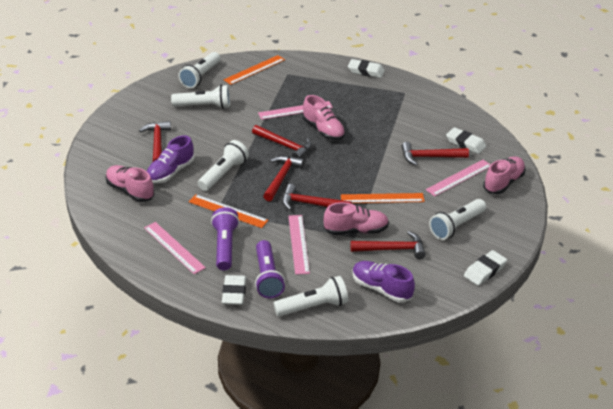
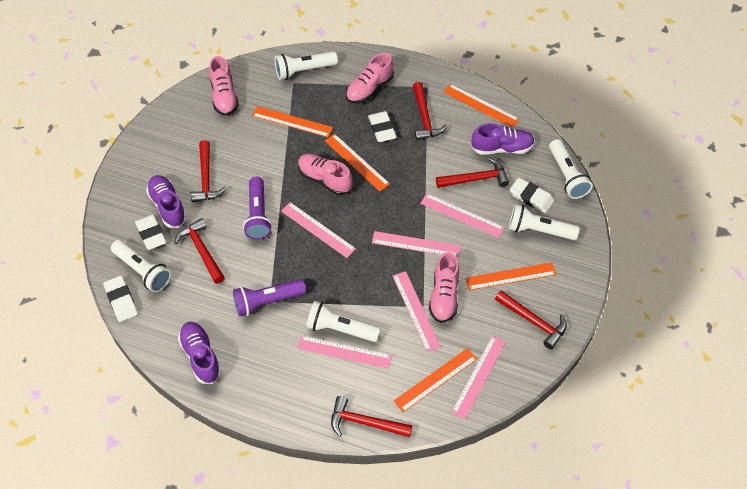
orange ruler: 3 -> 5
pink ruler: 4 -> 6
purple shoe: 2 -> 3

